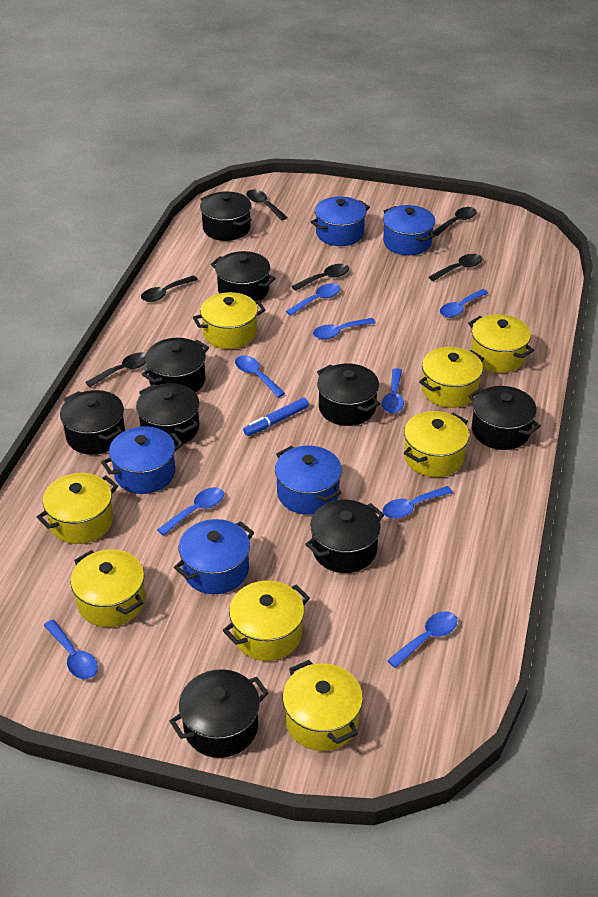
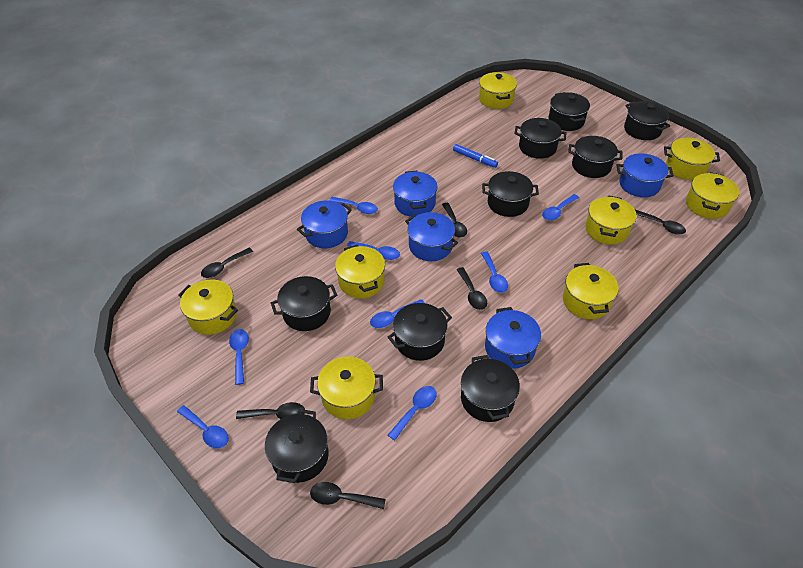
blue spoon: 9 -> 8

